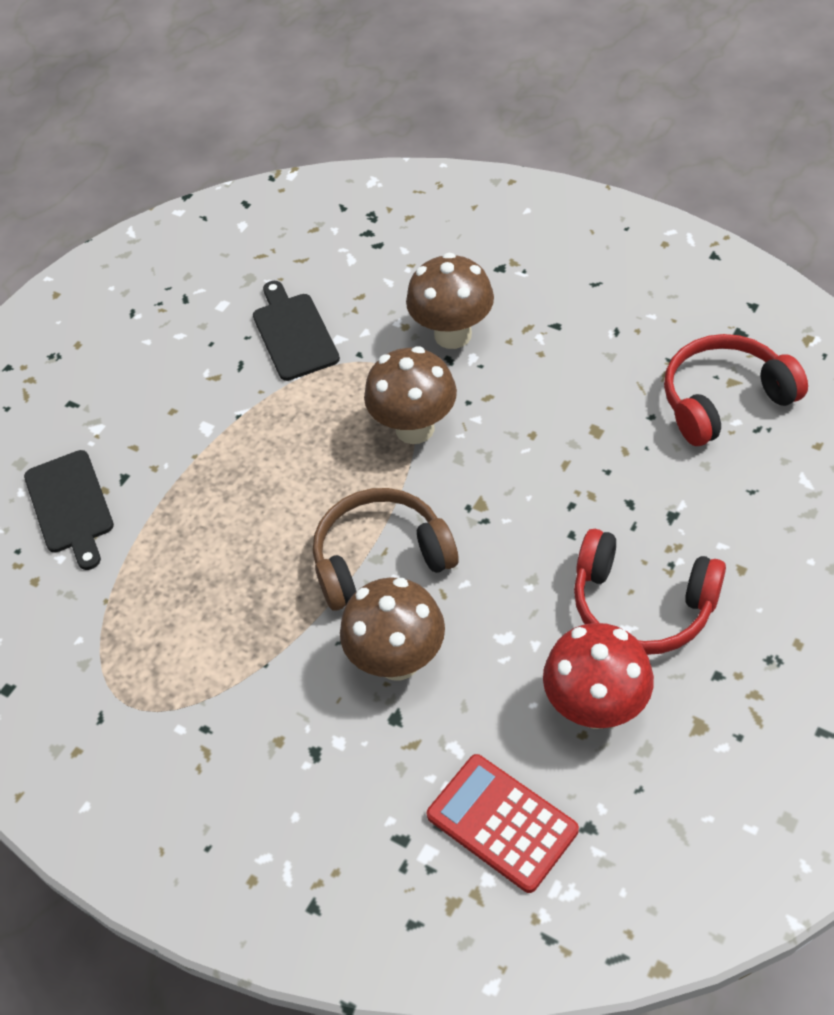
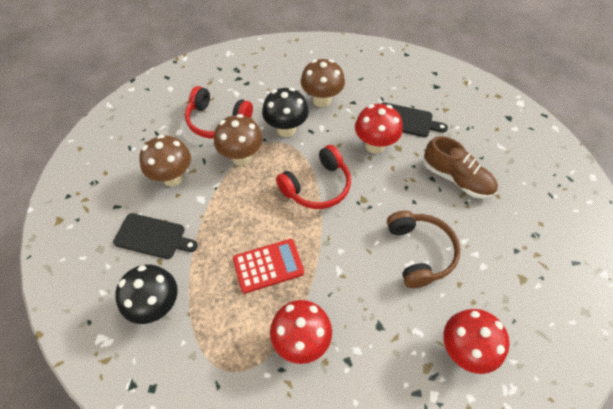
black mushroom: 0 -> 2
brown shoe: 0 -> 1
red mushroom: 1 -> 3

